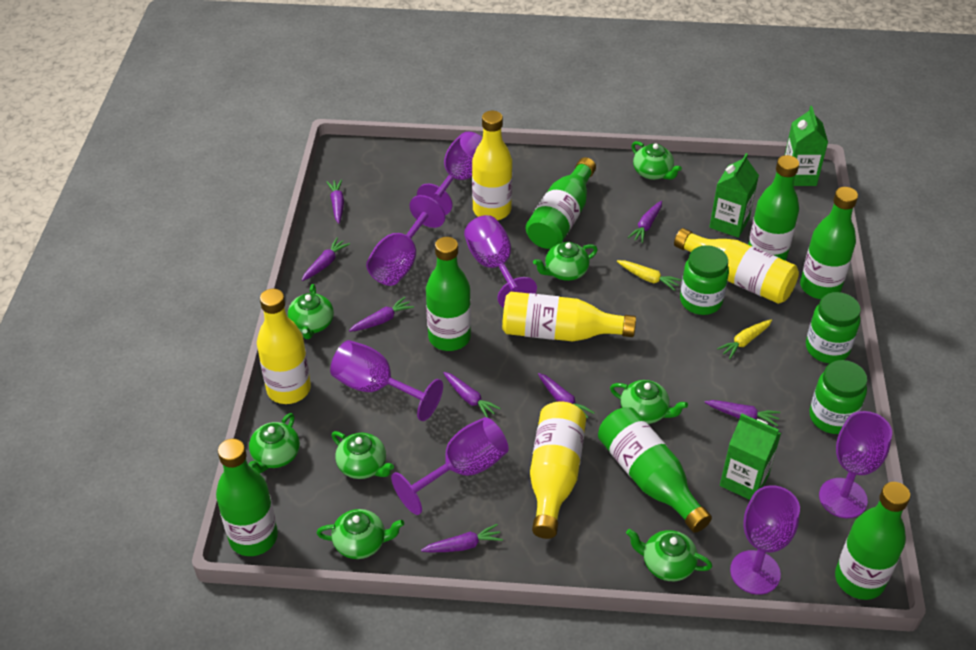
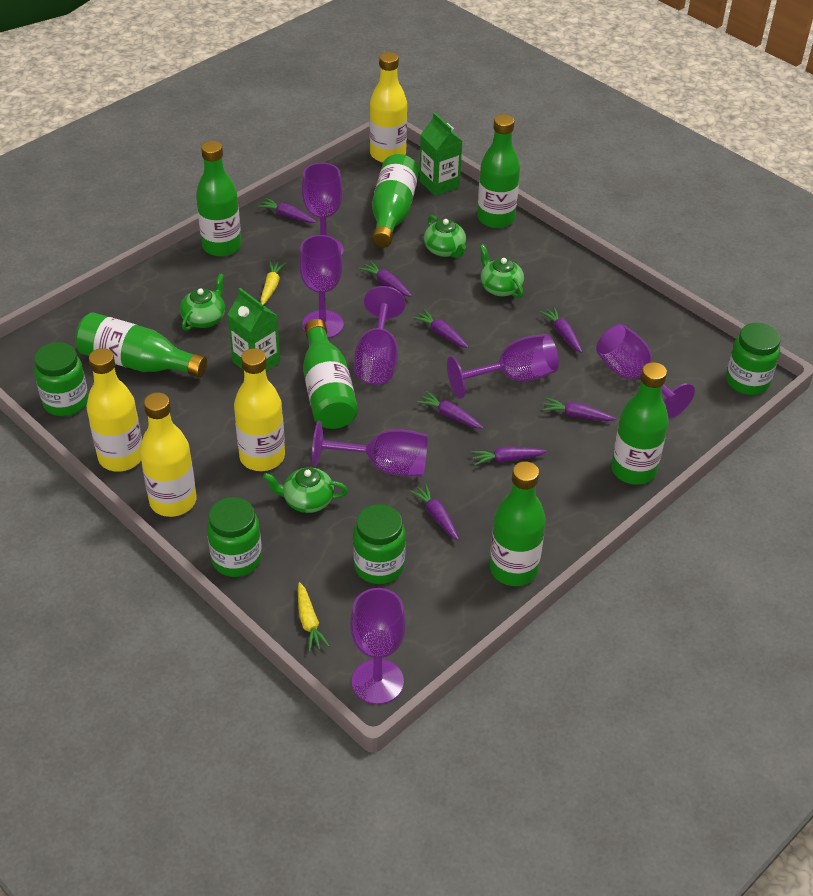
green carton: 3 -> 2
green jar: 3 -> 4
green teapot: 8 -> 4
yellow bottle: 5 -> 4

